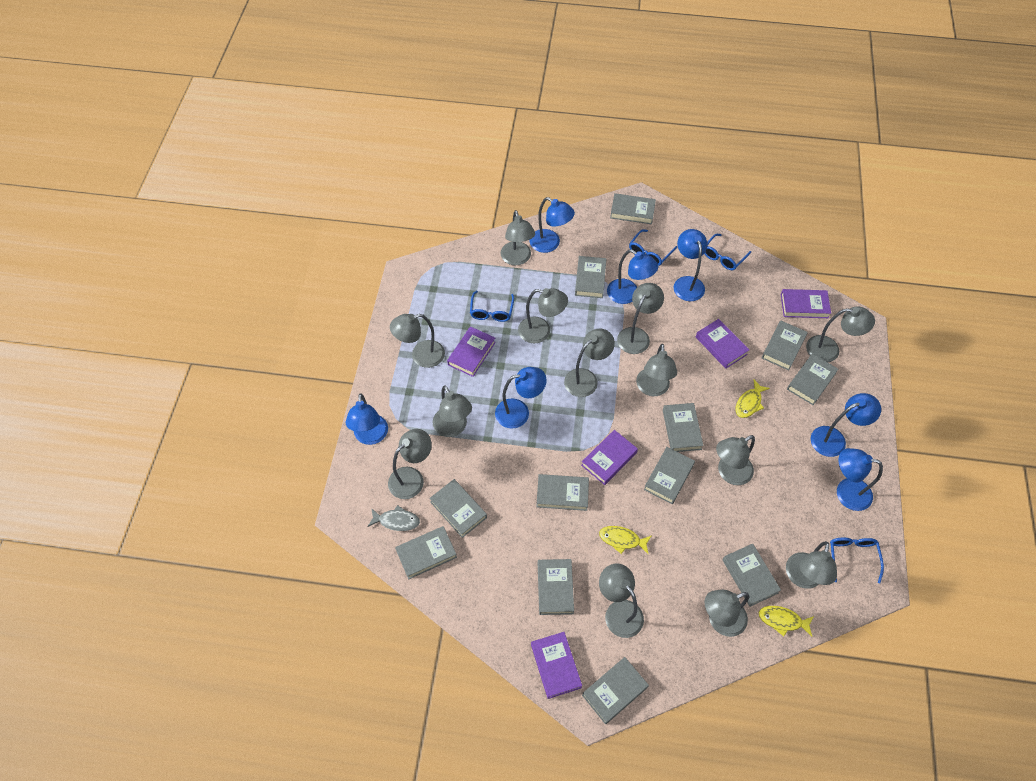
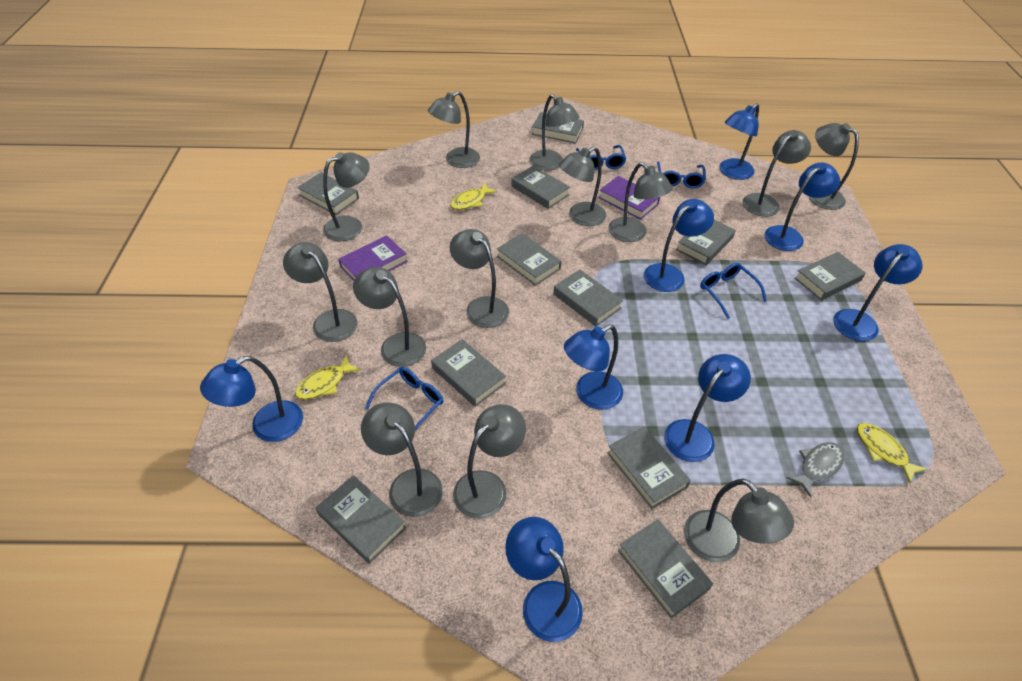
blue lamp: 7 -> 8
grey book: 12 -> 11
purple book: 5 -> 2

